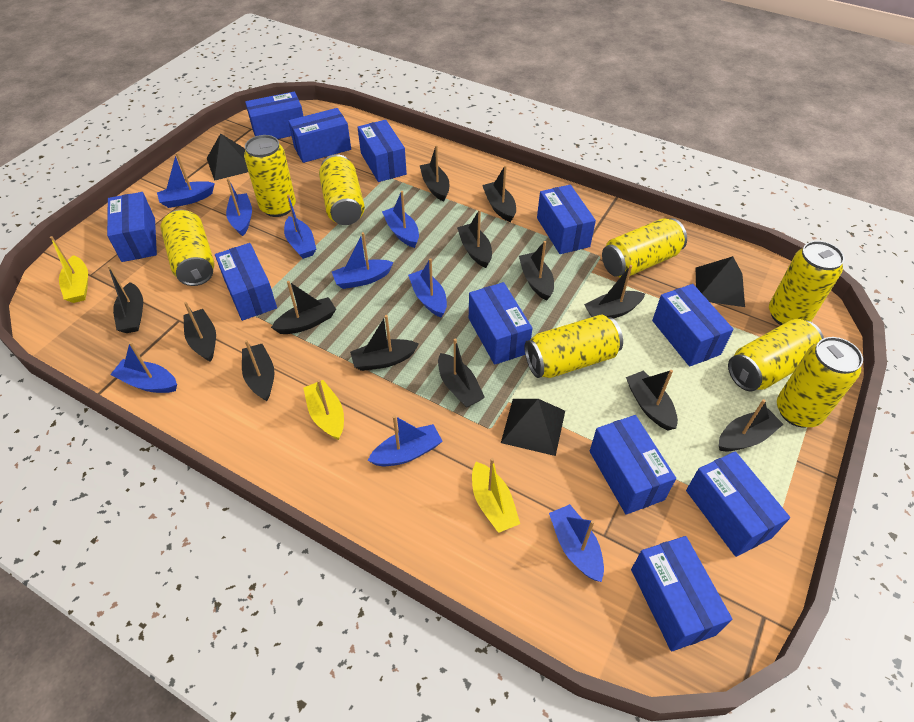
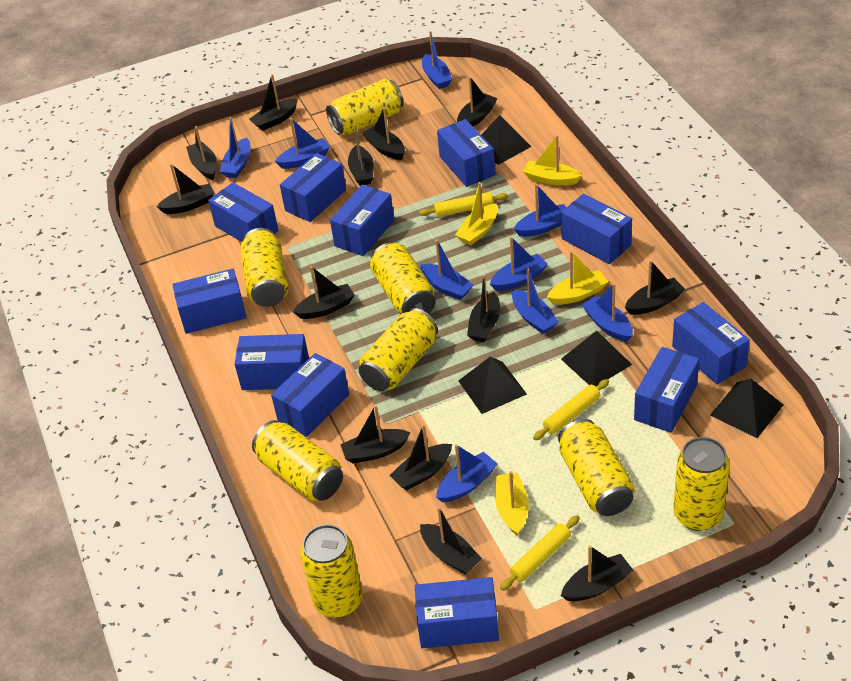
black pyramid: 3 -> 4
yellow boat: 3 -> 4
yellow rolling pin: 0 -> 3

